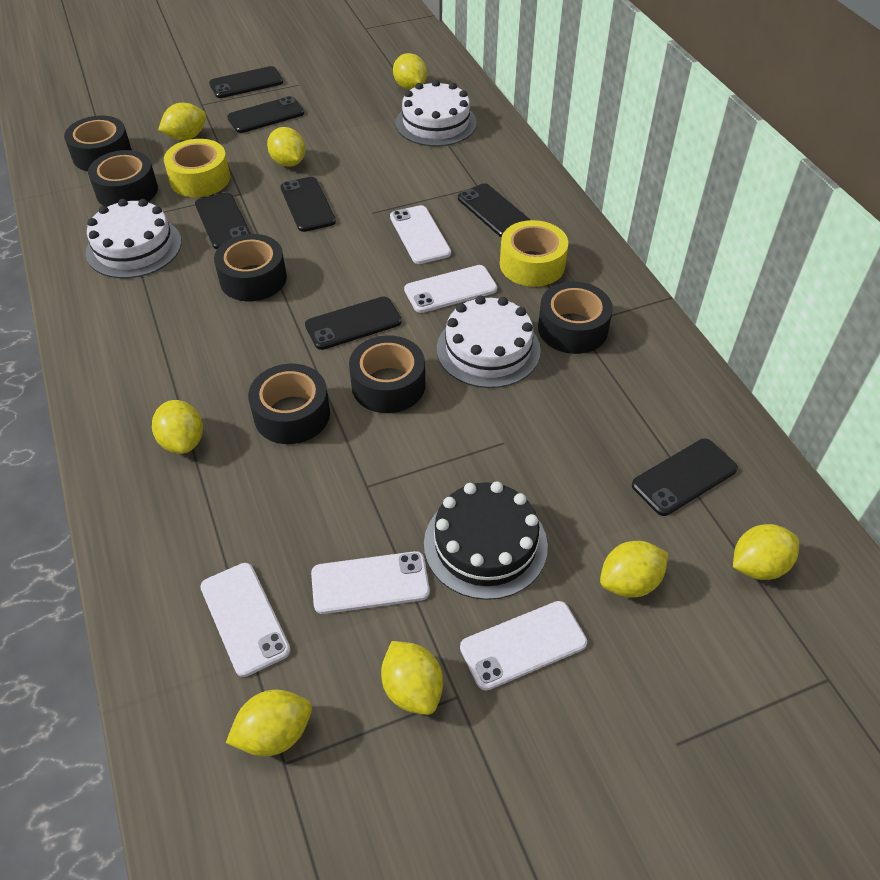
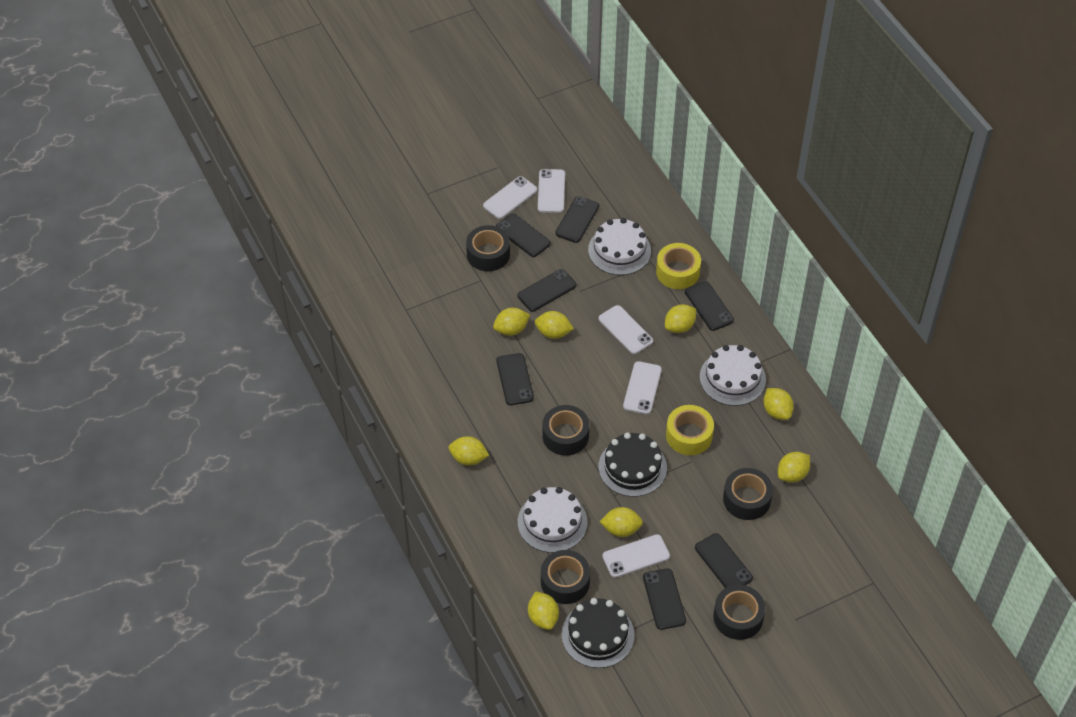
black cake: 1 -> 2
black tape: 6 -> 5

